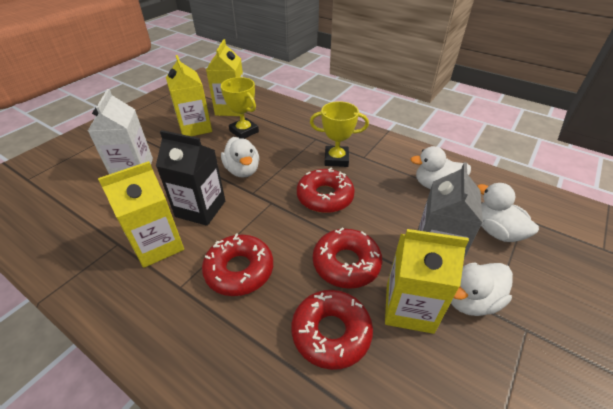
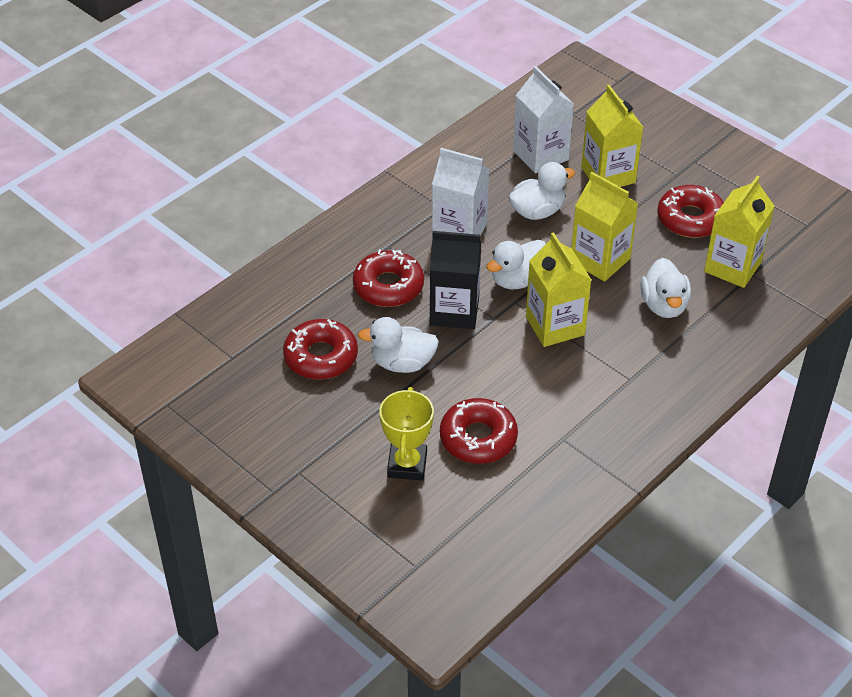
grey carton: 1 -> 0
white carton: 1 -> 2
yellow trophy: 2 -> 1

